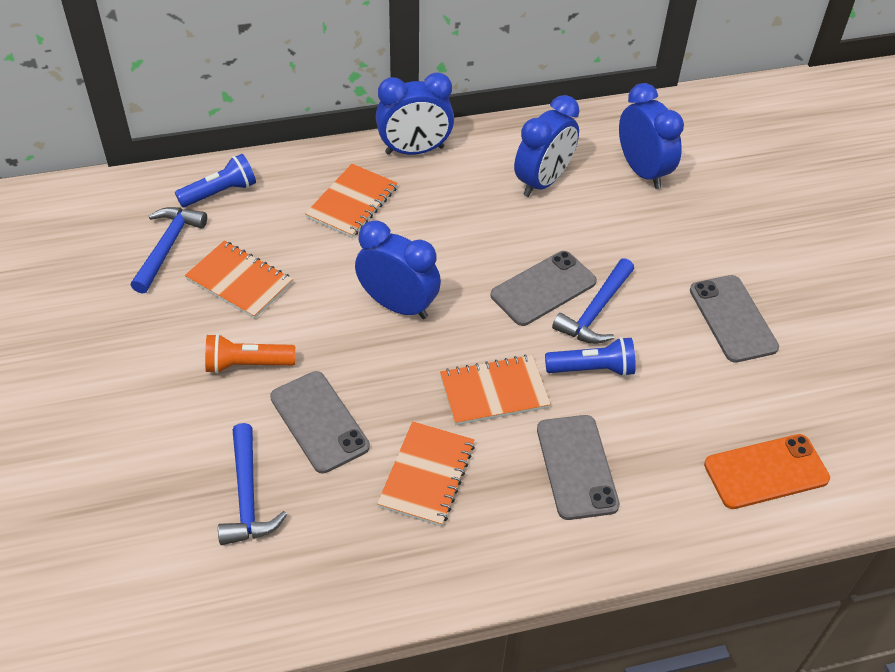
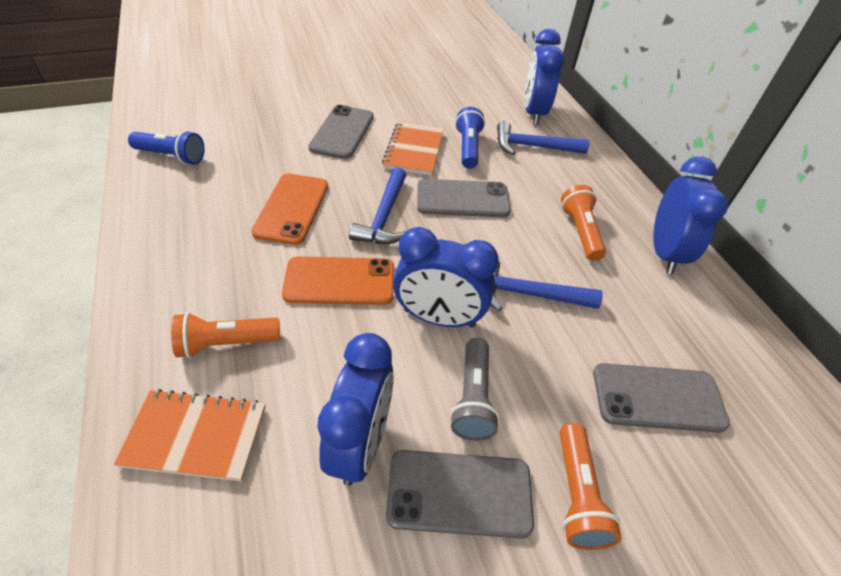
grey flashlight: 0 -> 1
orange flashlight: 1 -> 3
orange notebook: 4 -> 2
orange phone: 1 -> 2

